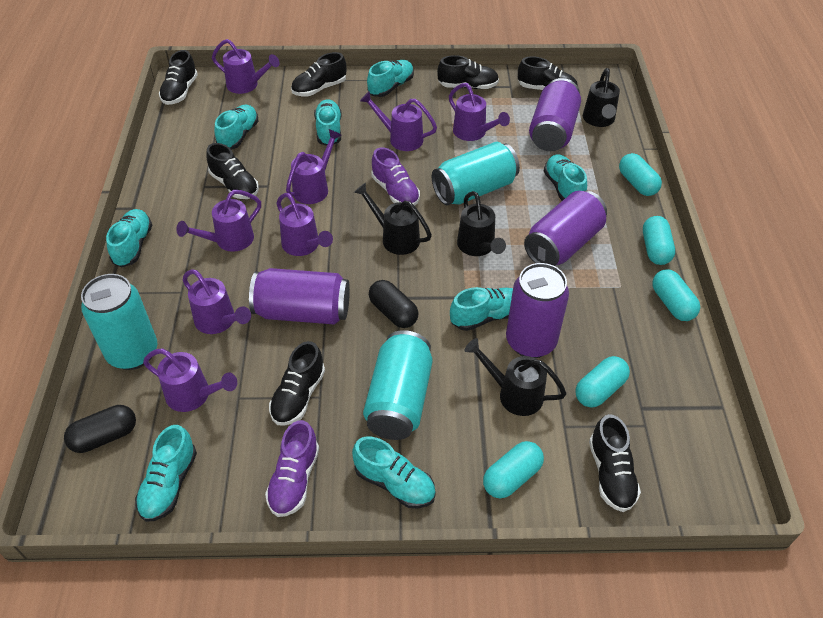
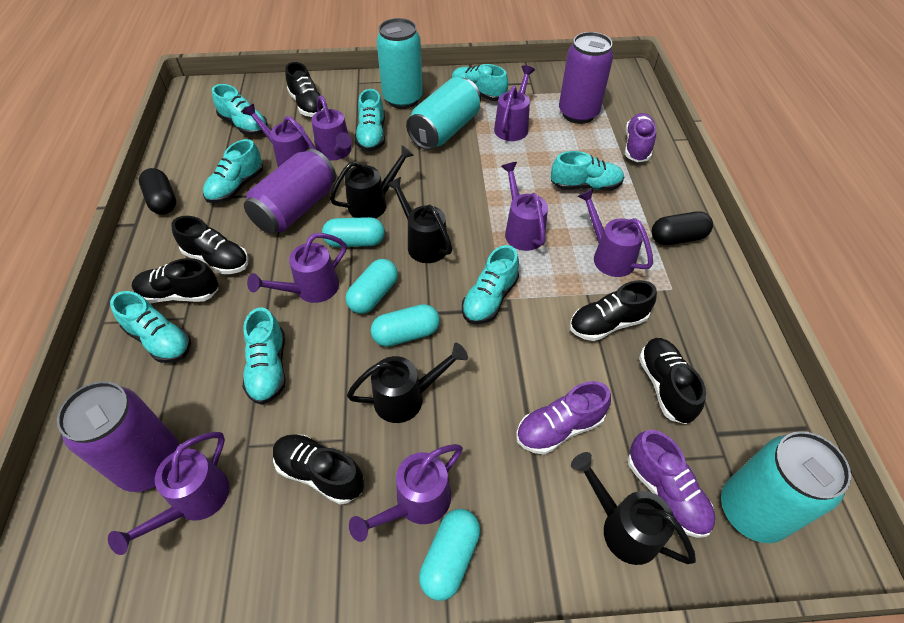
black shoe: 7 -> 6
purple can: 4 -> 3
purple shoe: 2 -> 3
turquoise capsule: 5 -> 4

